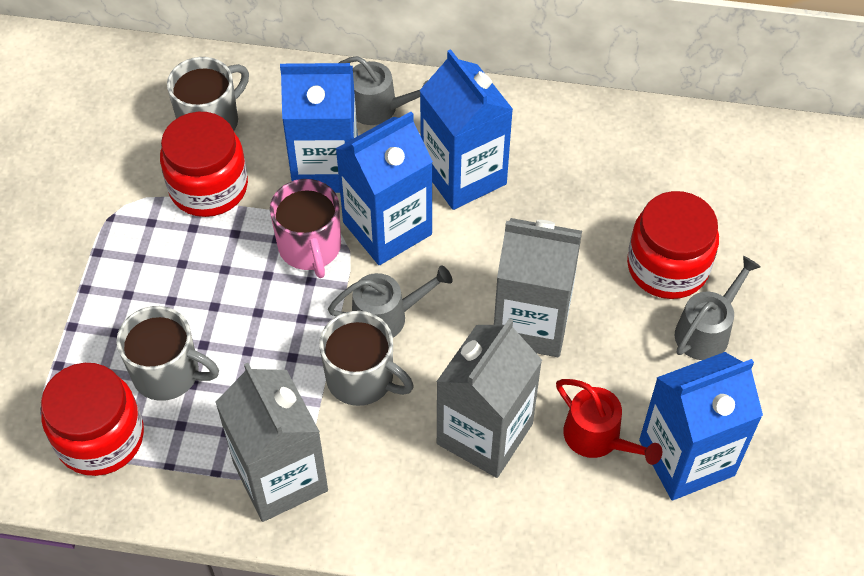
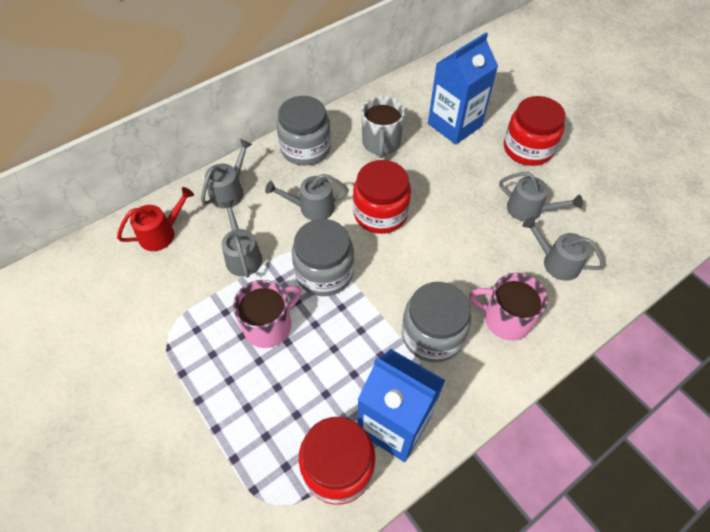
blue carton: 4 -> 2
grey carton: 3 -> 0
grey jar: 0 -> 3
grey mug: 3 -> 1
grey watering can: 3 -> 5
pink mug: 1 -> 2

